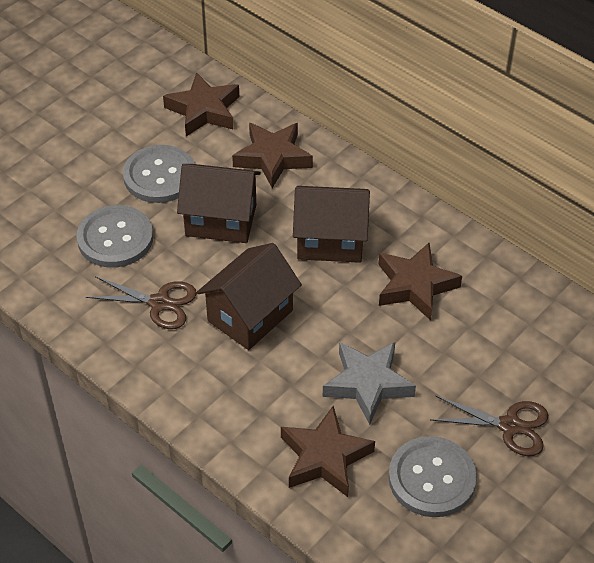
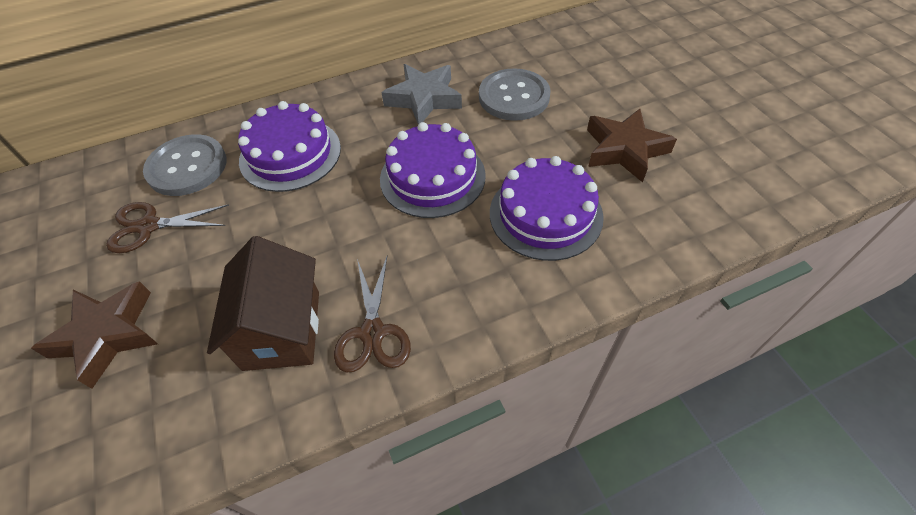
brown house: 3 -> 1
brown star: 4 -> 2
grey button: 3 -> 2
purple cake: 0 -> 3

